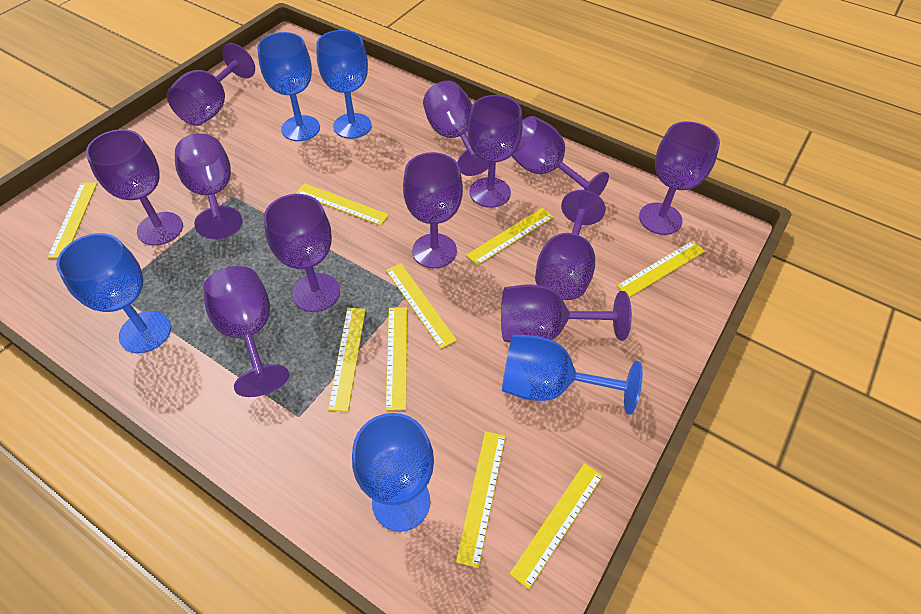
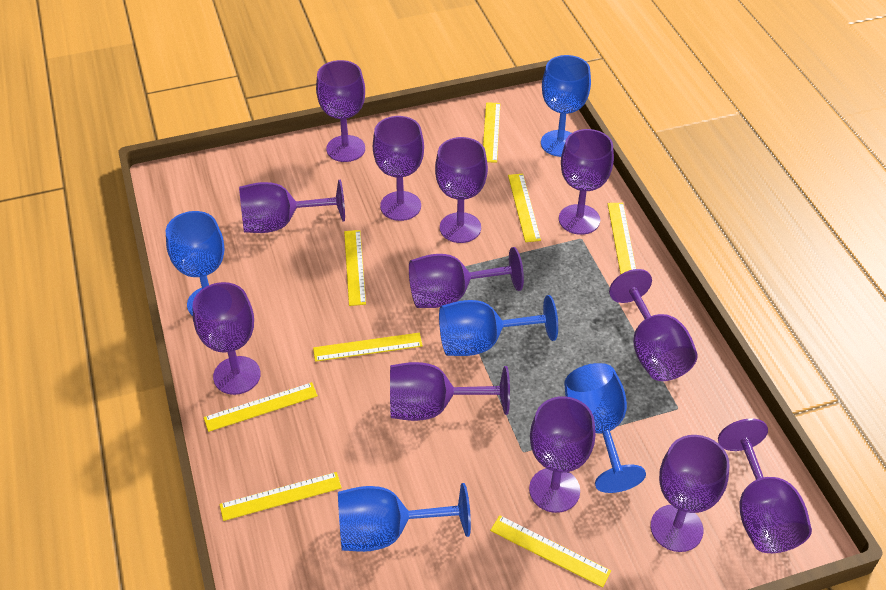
yellow ruler: 9 -> 8

